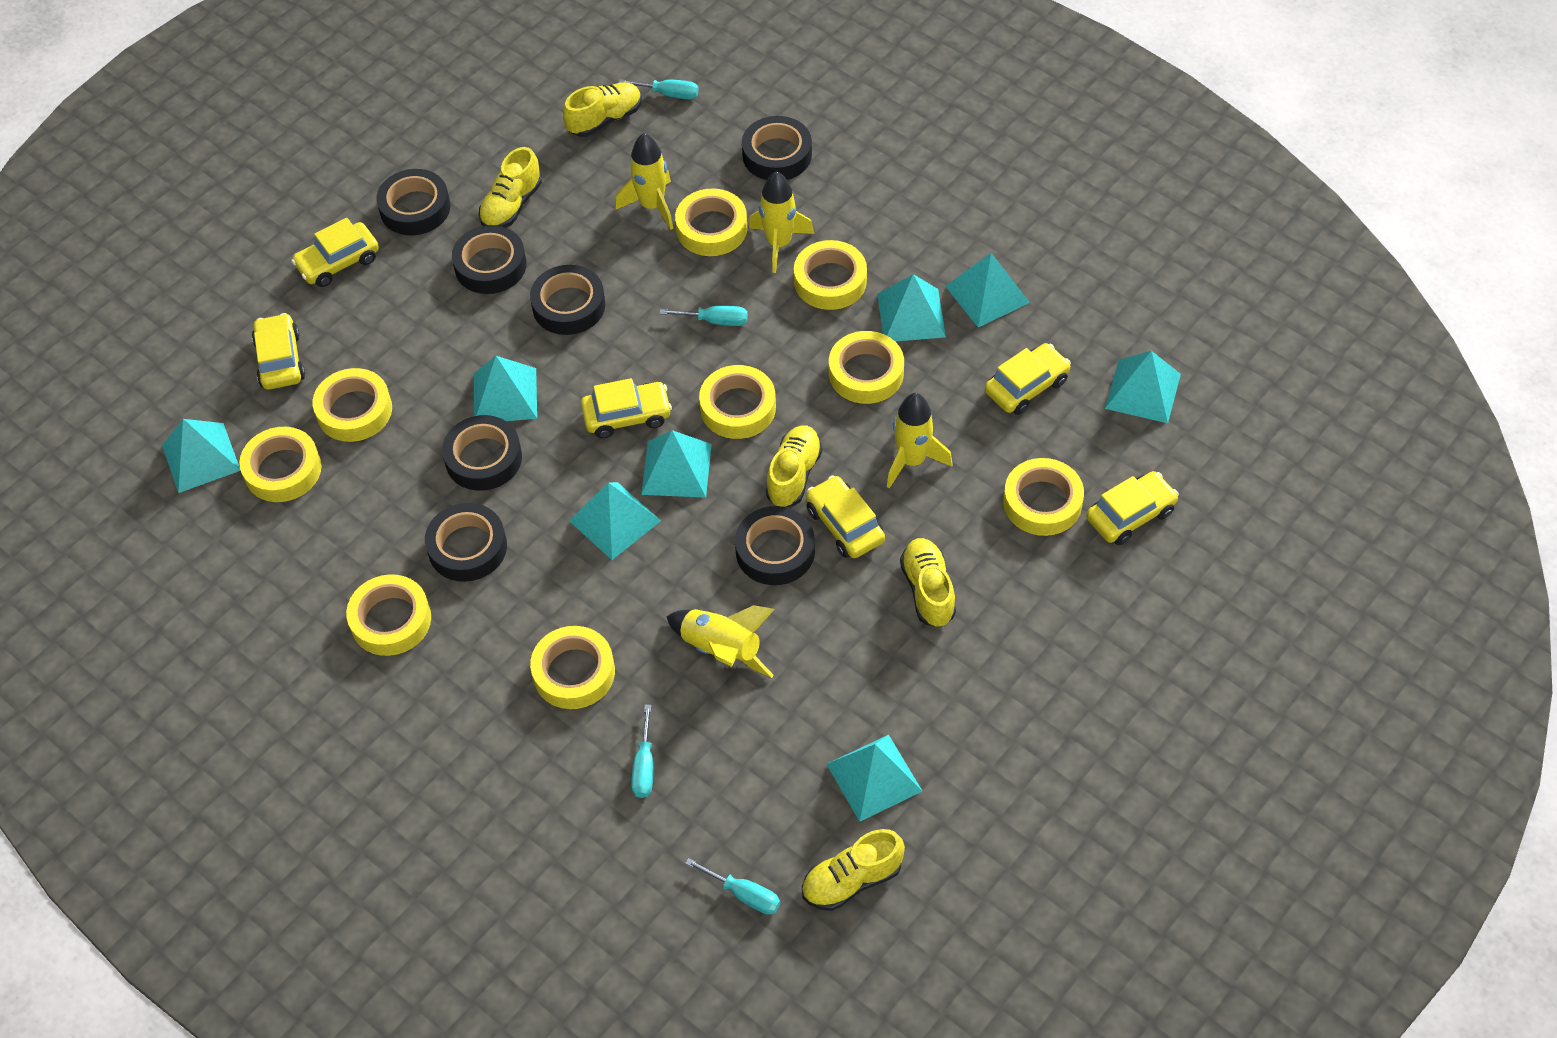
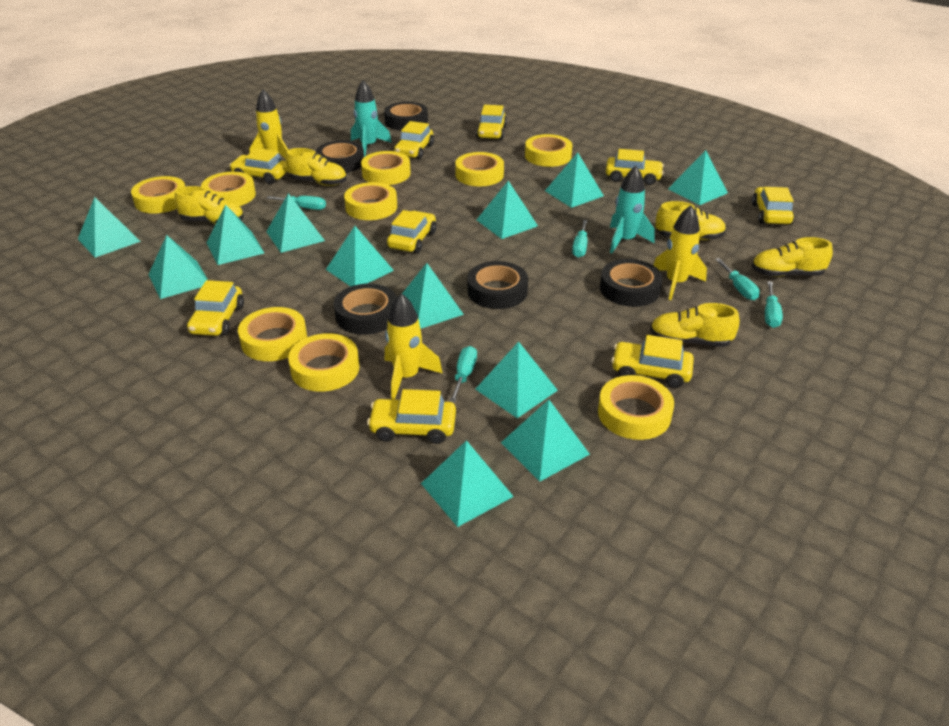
black tape: 7 -> 5
turquoise pyramid: 8 -> 12
turquoise rocket: 0 -> 2
turquoise screwdriver: 4 -> 5
yellow car: 6 -> 9
yellow rocket: 4 -> 3

